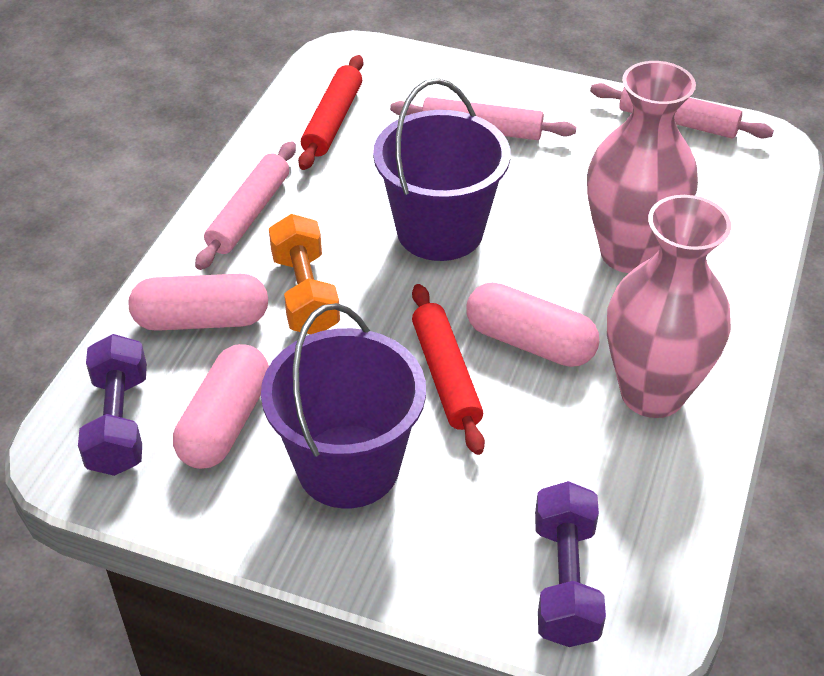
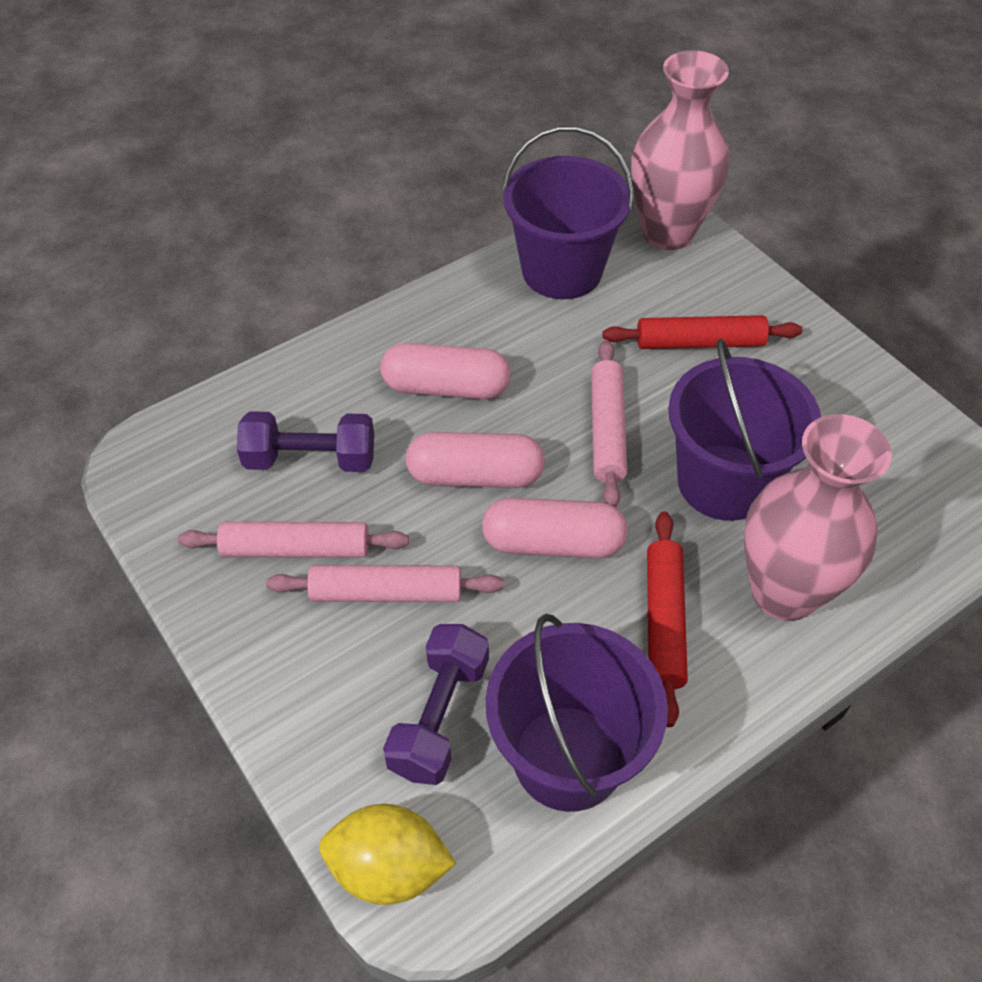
orange dumbbell: 1 -> 0
purple bucket: 2 -> 3
yellow lemon: 0 -> 1

